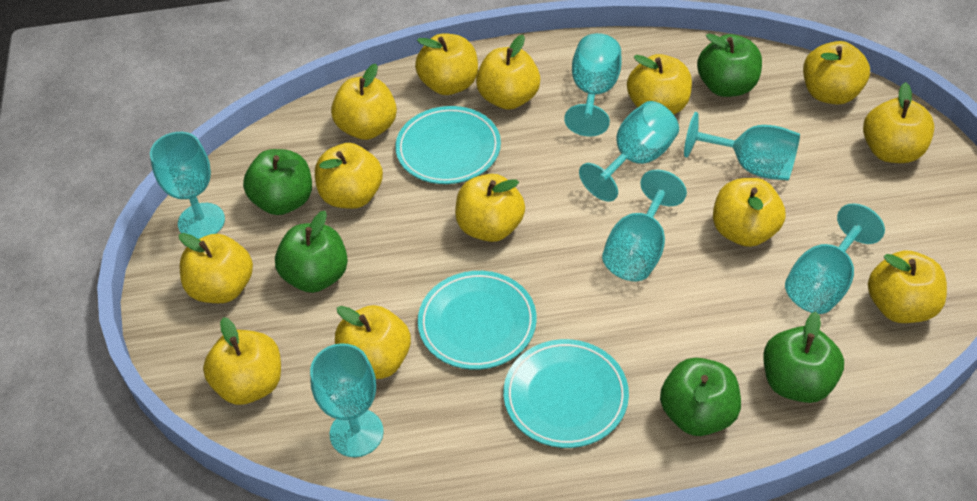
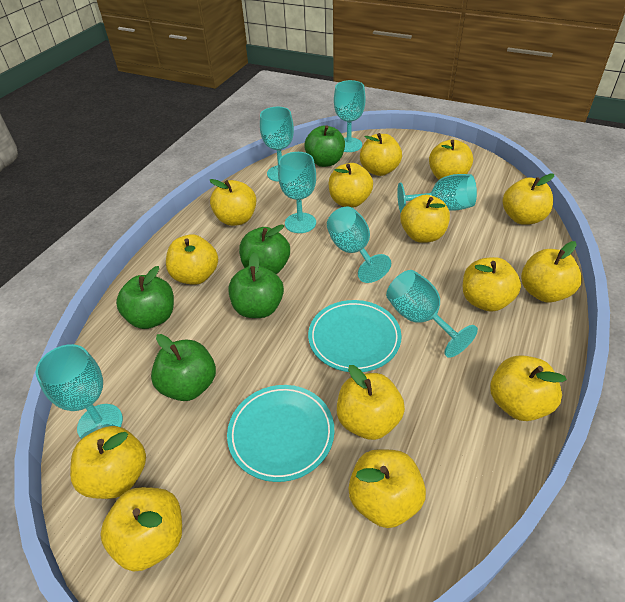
turquoise plate: 3 -> 2
yellow apple: 13 -> 14

